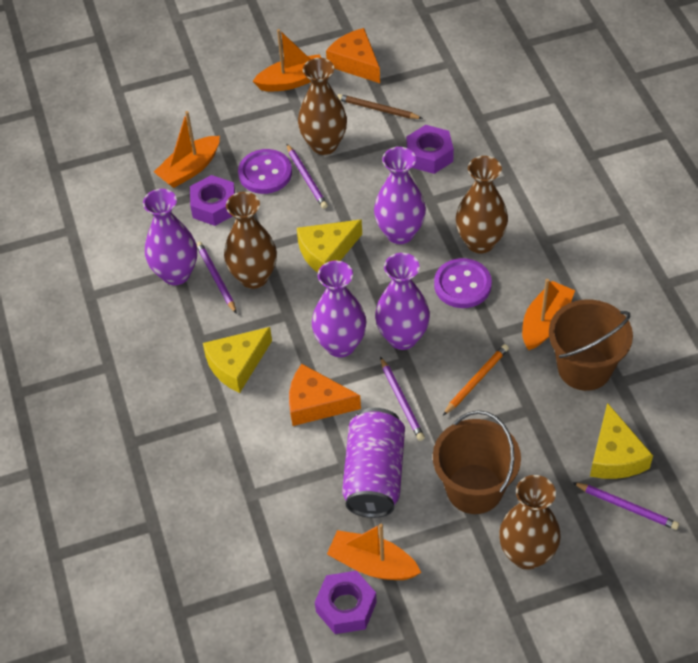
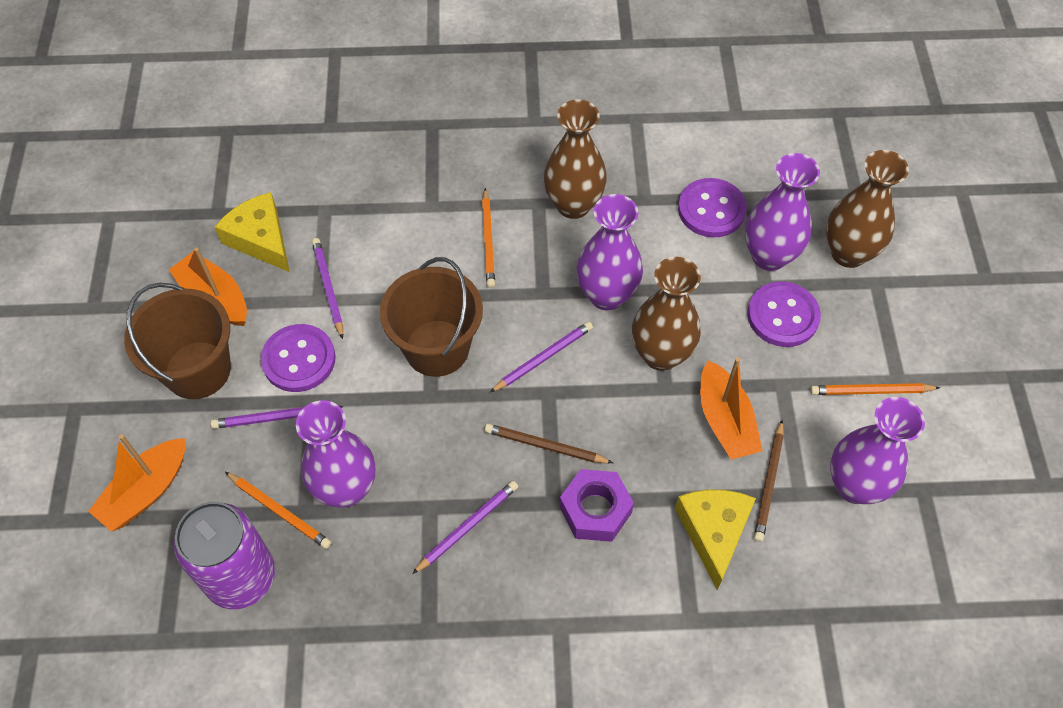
brown pencil: 1 -> 2
brown vase: 4 -> 3
orange boat: 4 -> 3
orange cheese: 2 -> 0
orange pencil: 1 -> 3
purple button: 2 -> 3
purple nut: 3 -> 1
yellow cheese: 3 -> 2

